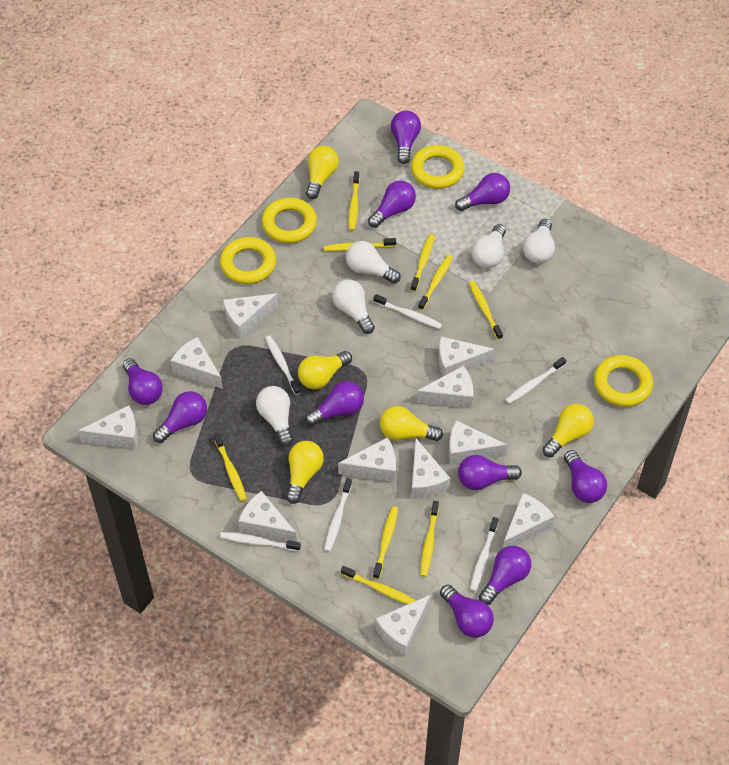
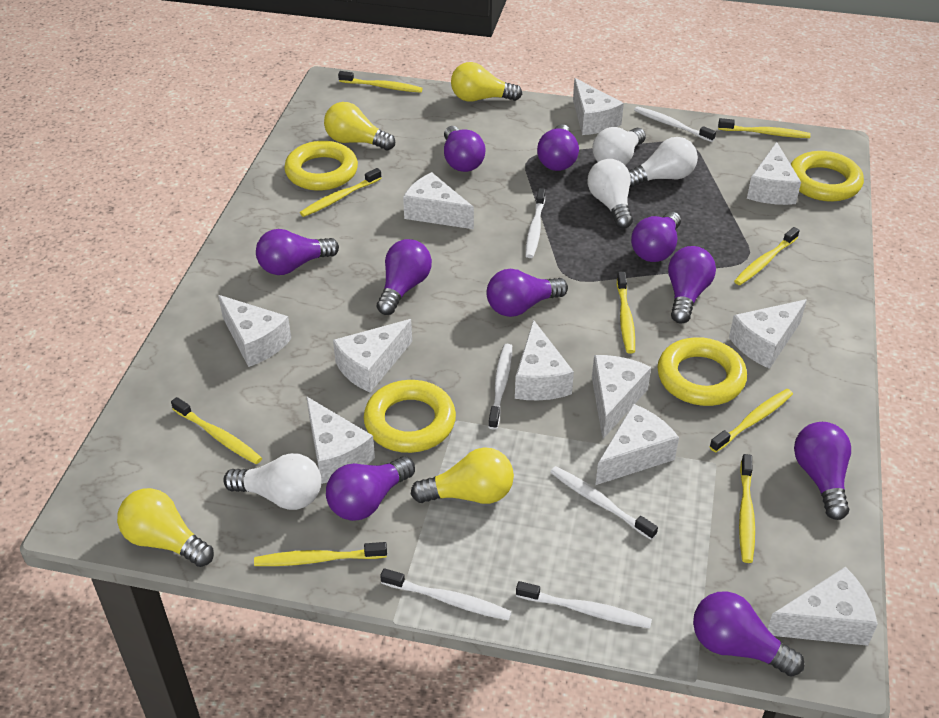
white light bulb: 5 -> 4
yellow light bulb: 5 -> 4

